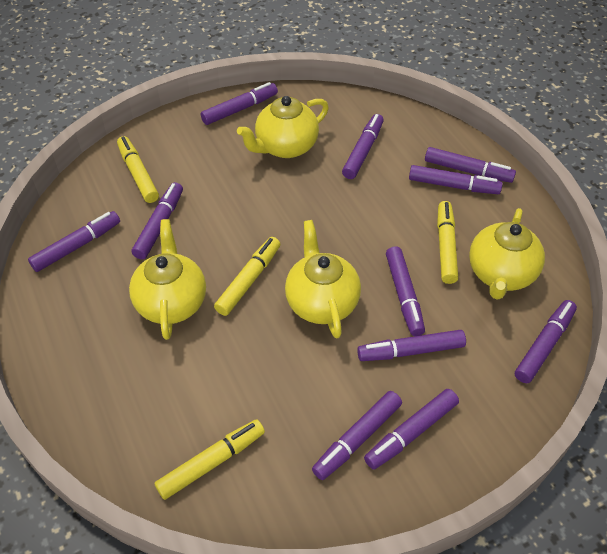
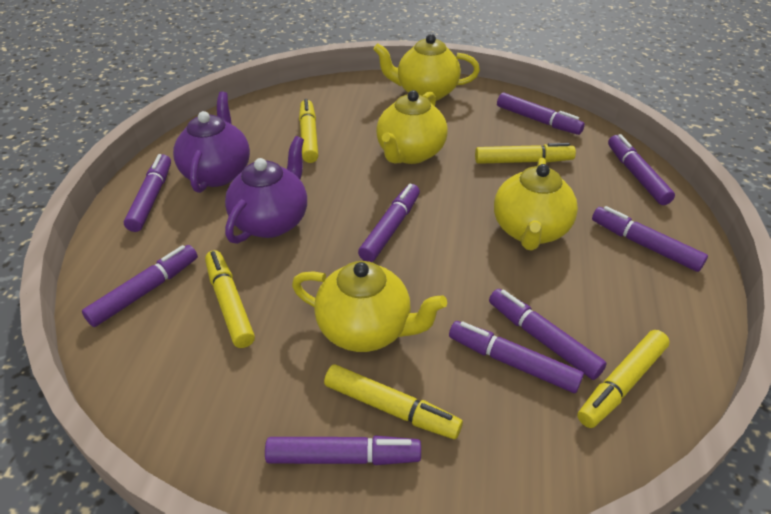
purple marker: 11 -> 9
purple teapot: 0 -> 2
yellow marker: 4 -> 5

